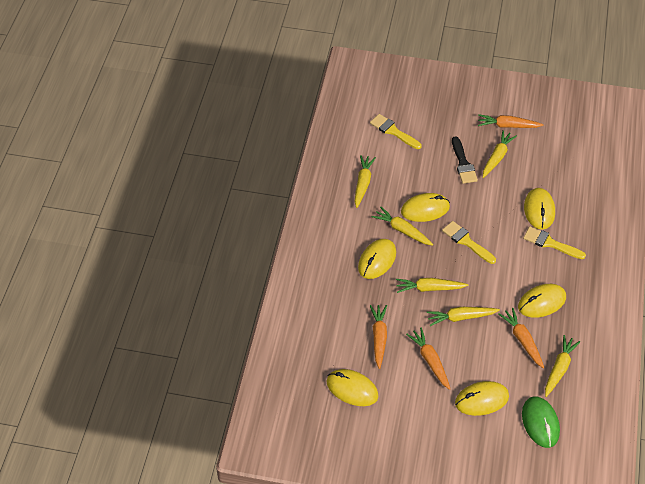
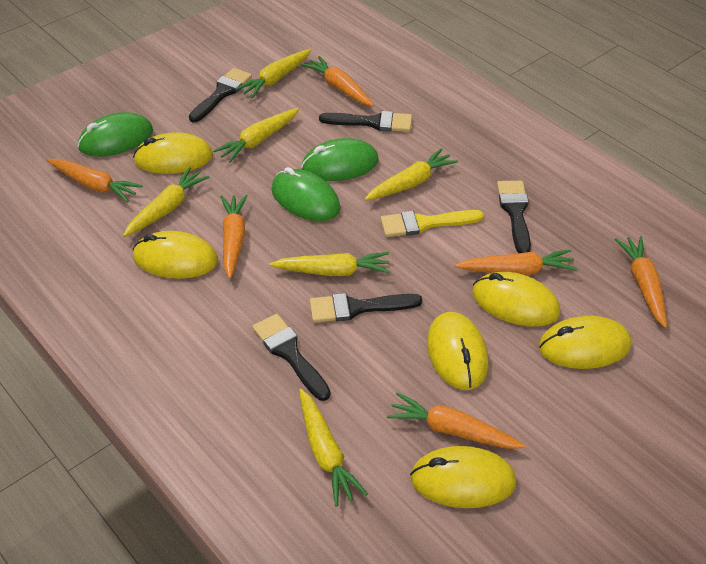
black brush: 1 -> 5
green mouse: 1 -> 3
orange carrot: 4 -> 6
yellow brush: 3 -> 1

